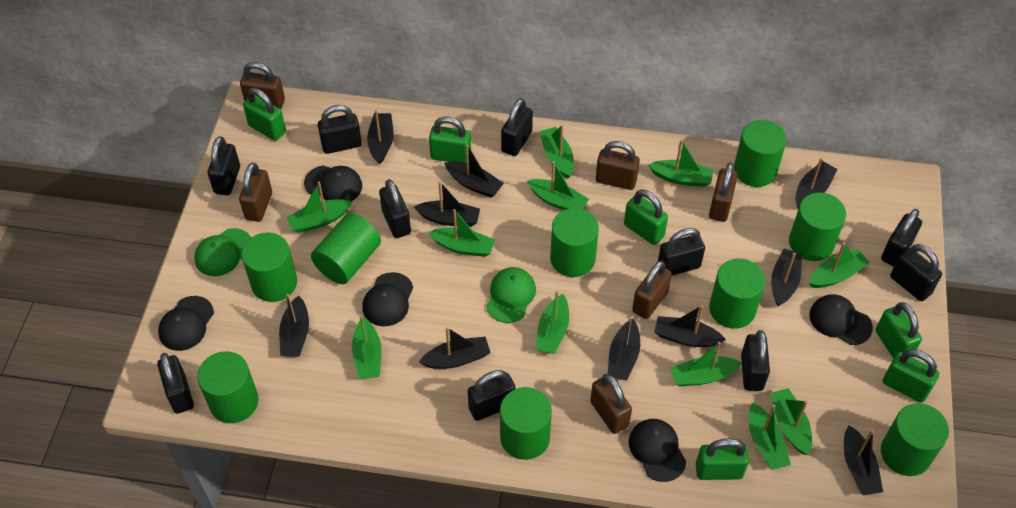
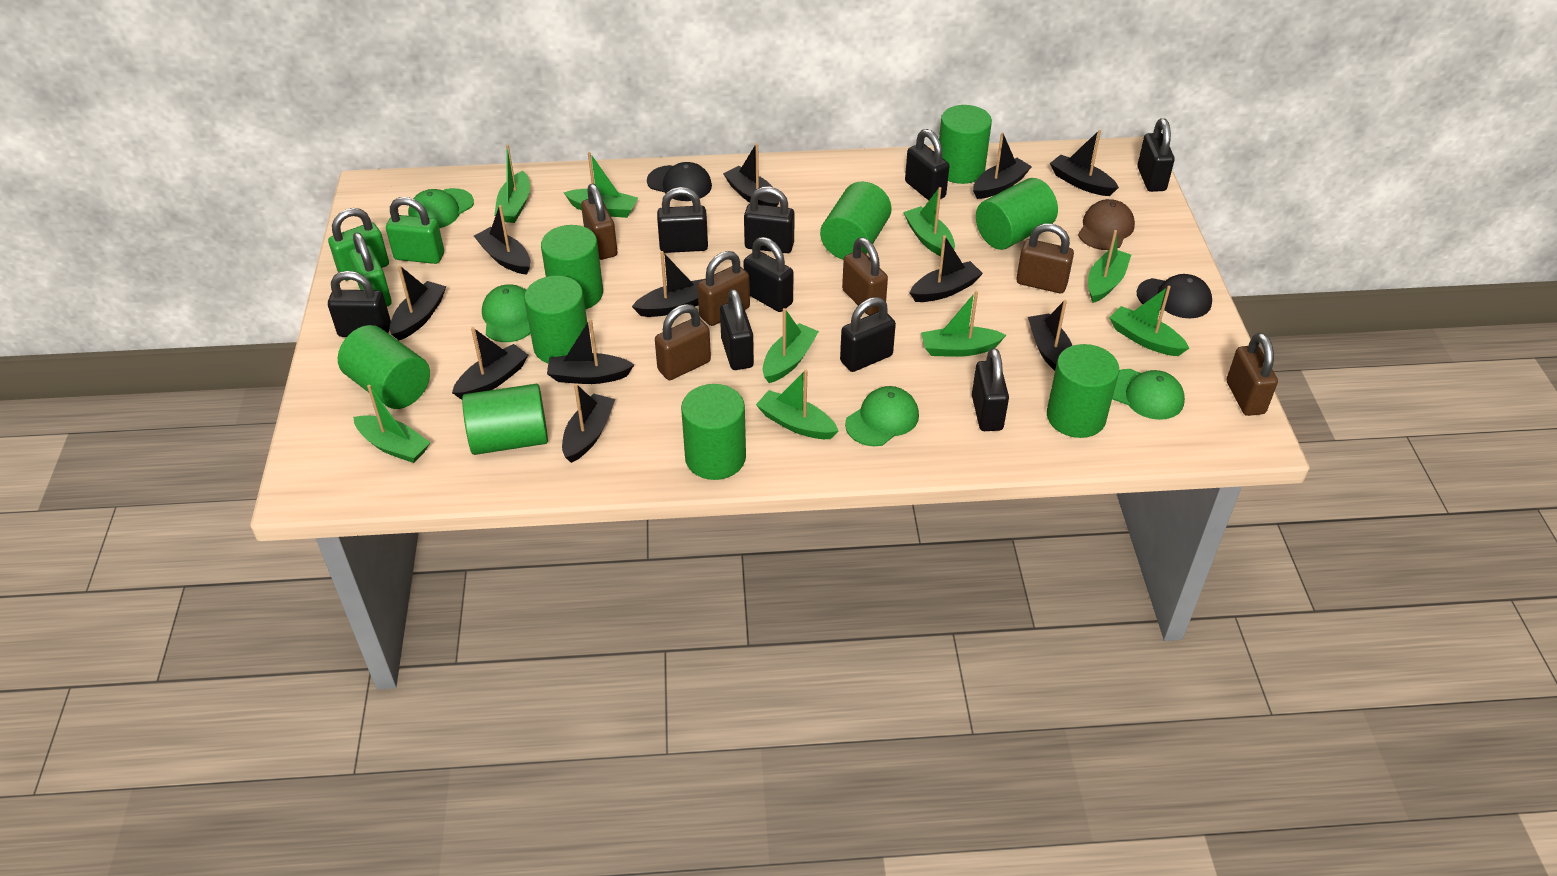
black boat: 10 -> 11
black cap: 5 -> 2
black padlock: 10 -> 9
brown cap: 0 -> 1
green boat: 11 -> 9
green cap: 2 -> 4
green padlock: 6 -> 3

